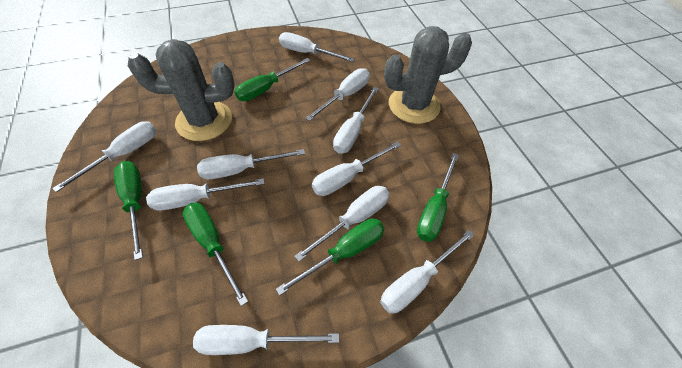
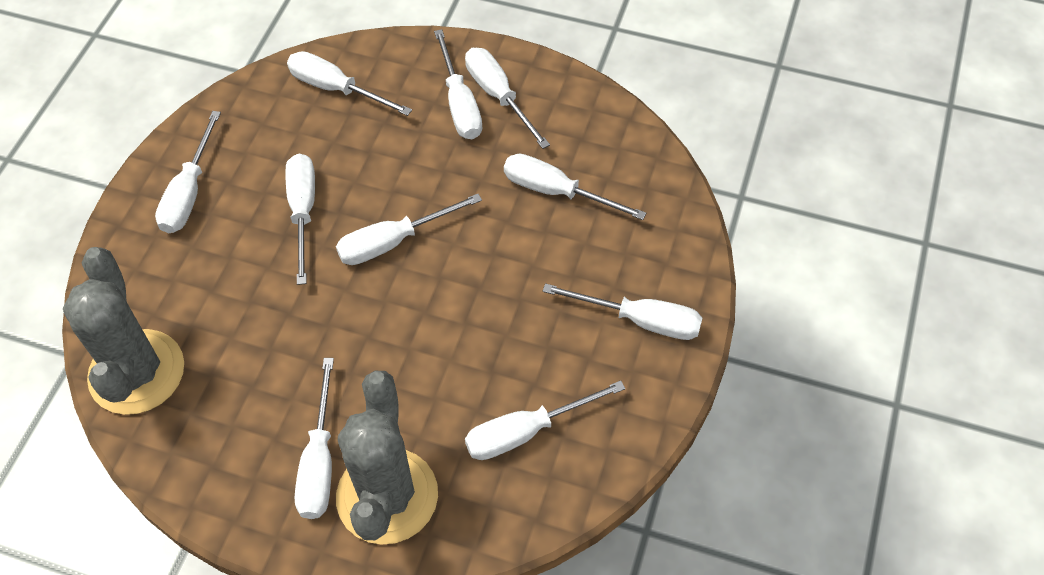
green screwdriver: 5 -> 0

